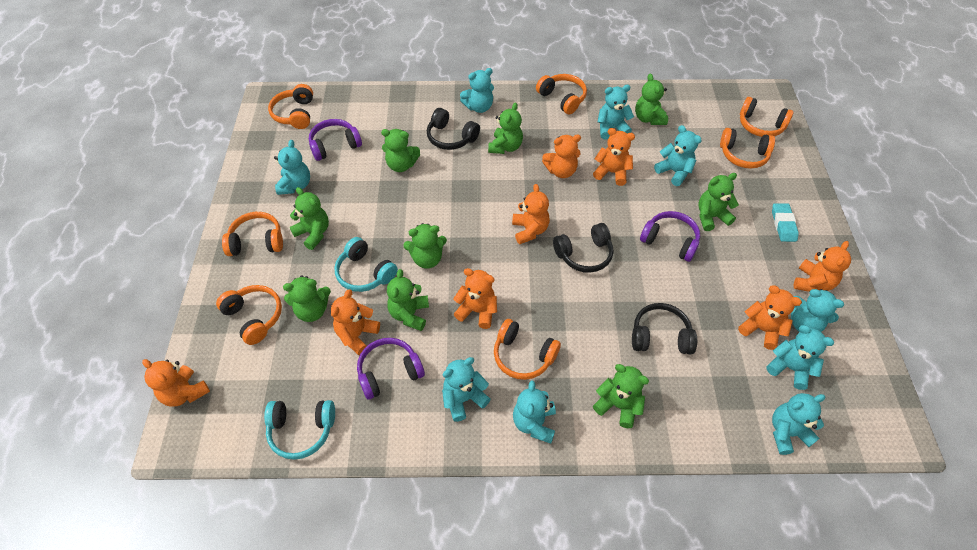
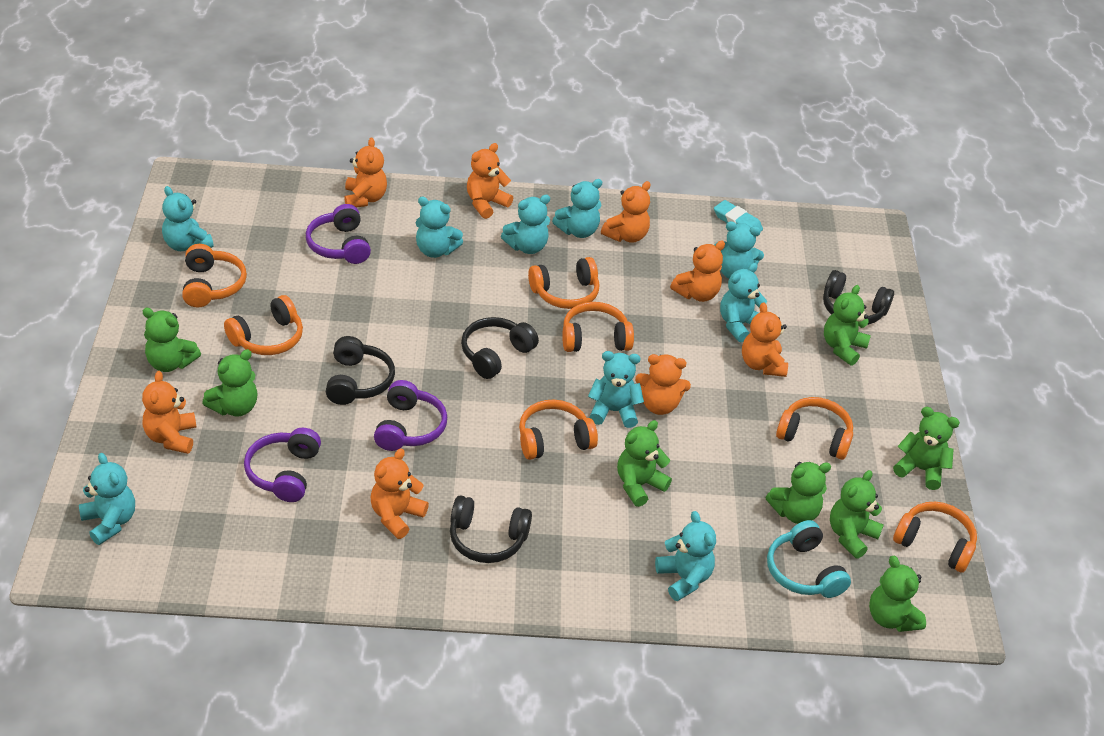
black headphones: 3 -> 4
green teddy bear: 9 -> 8
turquoise headphones: 2 -> 1

